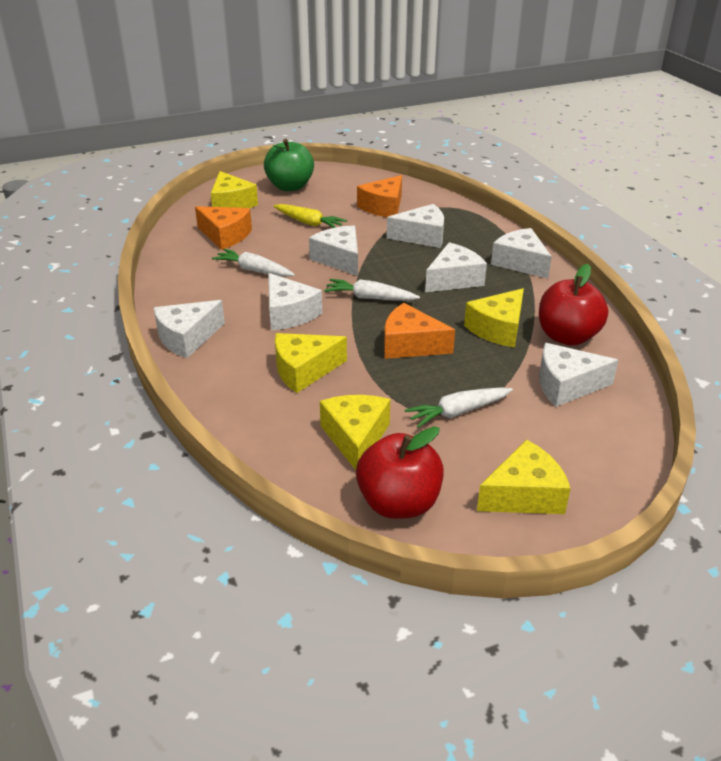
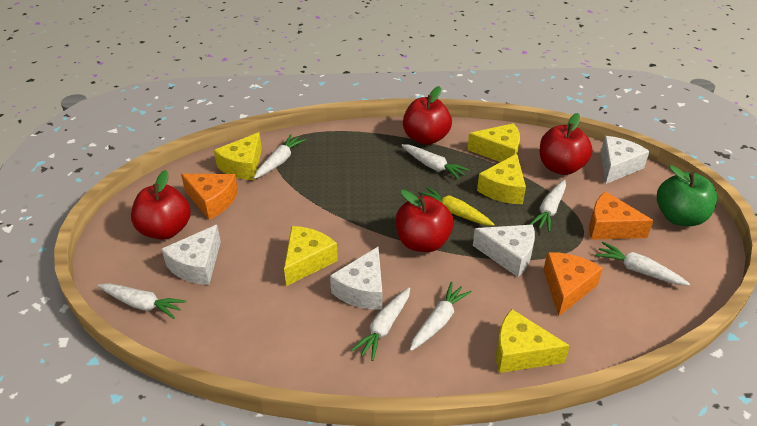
red apple: 2 -> 4
white carrot: 3 -> 7
white cheese: 7 -> 4

